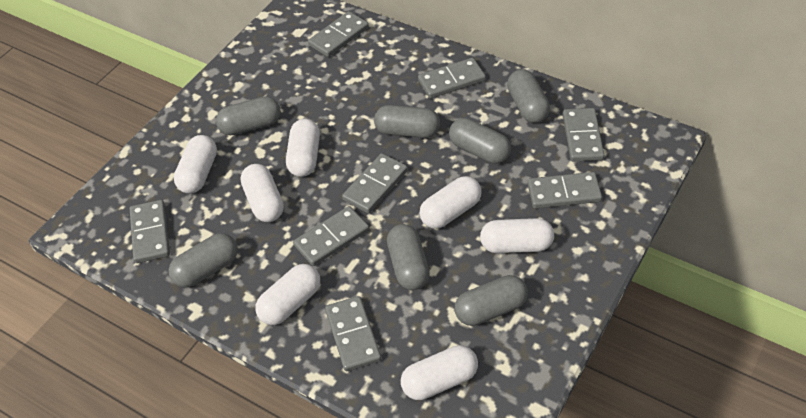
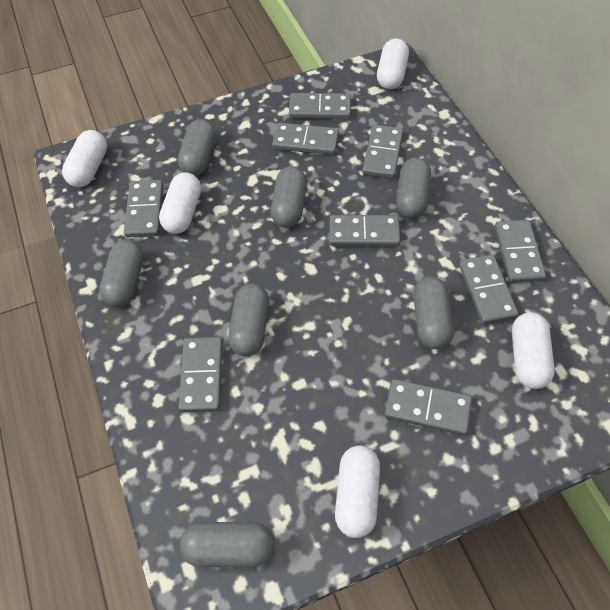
grey domino: 8 -> 9
white capsule: 7 -> 5

